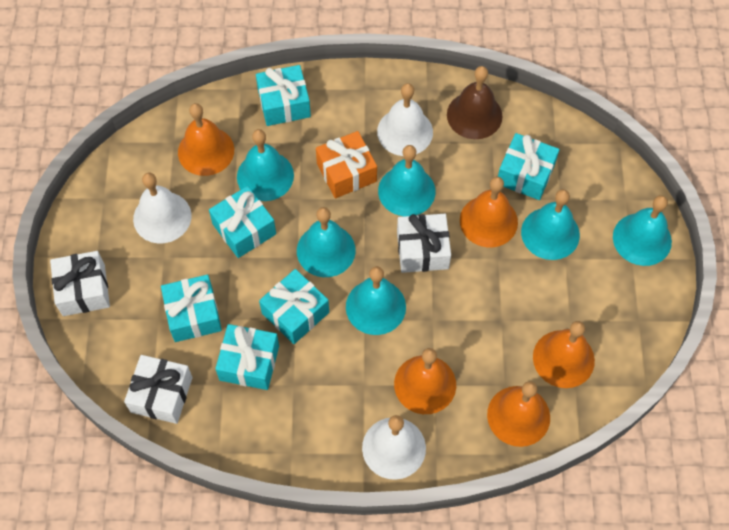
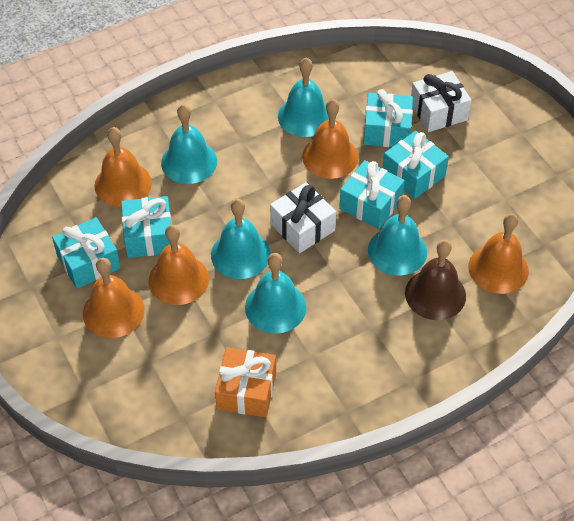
turquoise bell: 6 -> 5
turquoise gift: 6 -> 5
white bell: 3 -> 0
white gift: 3 -> 2

